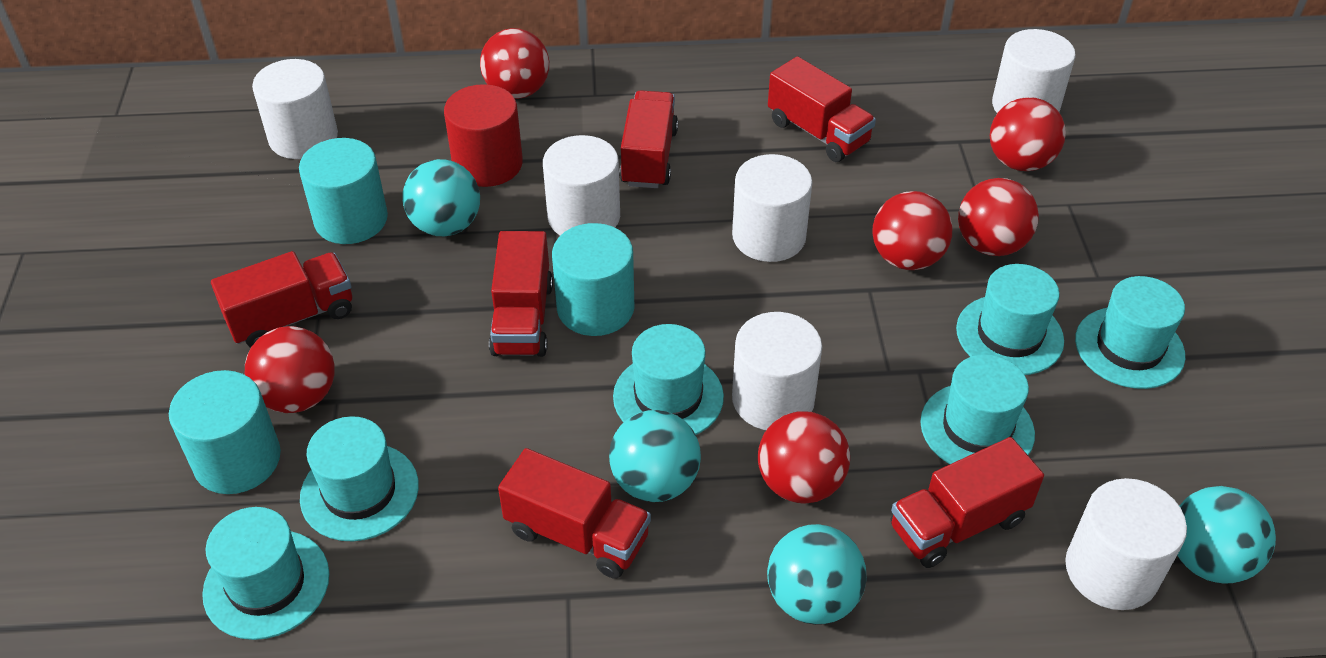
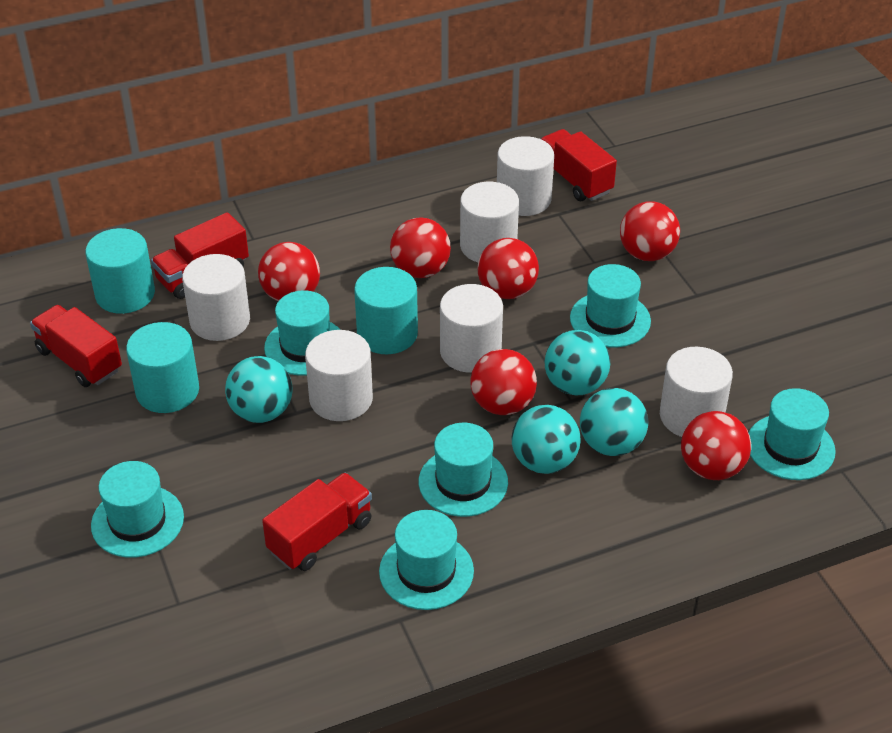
red cylinder: 1 -> 0
red truck: 6 -> 4

